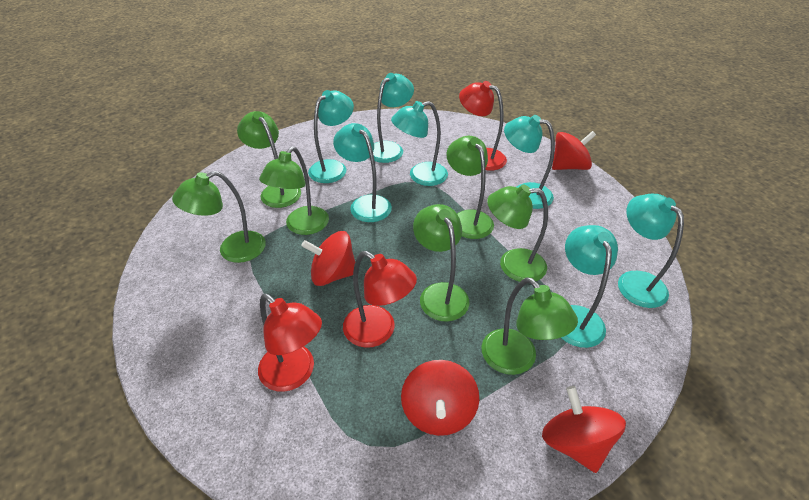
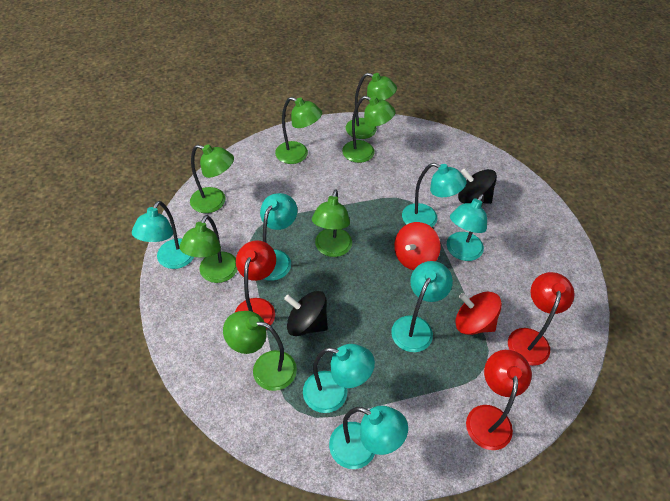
black spinning top: 0 -> 2
red spinning top: 4 -> 2

